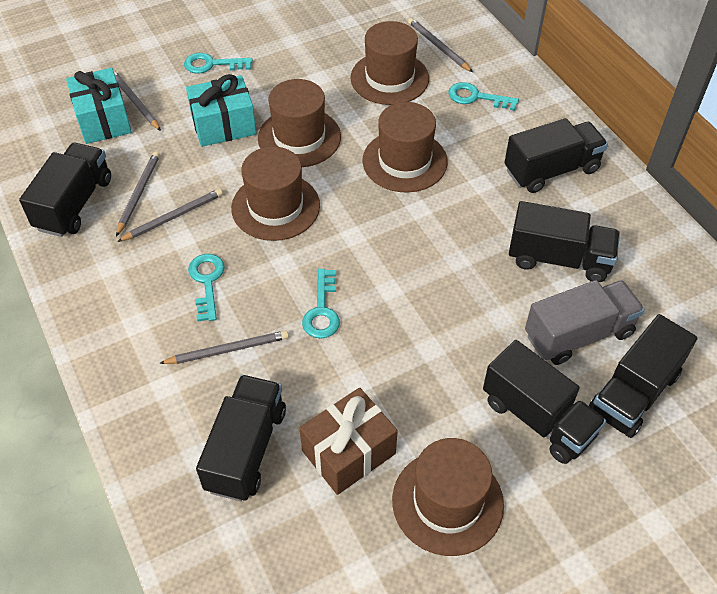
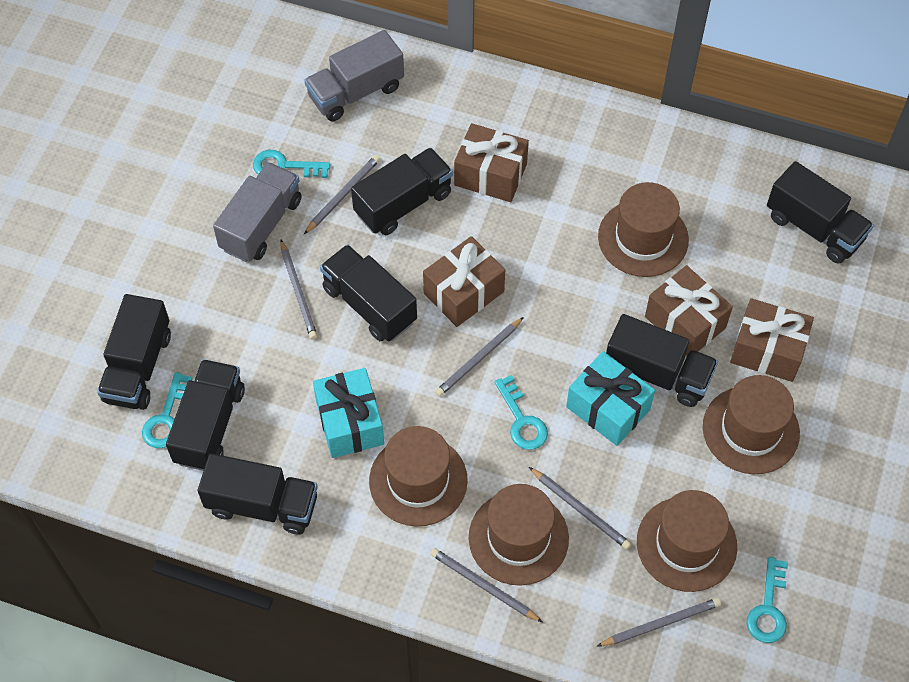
black truck: 6 -> 7
brown gift: 1 -> 4
grey pencil: 5 -> 6
grey truck: 1 -> 2

